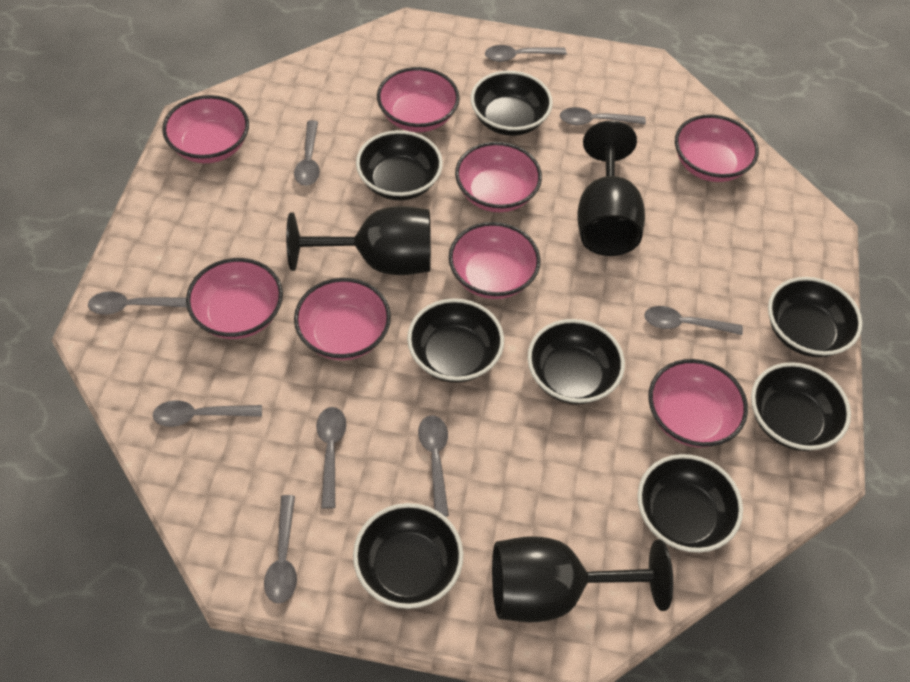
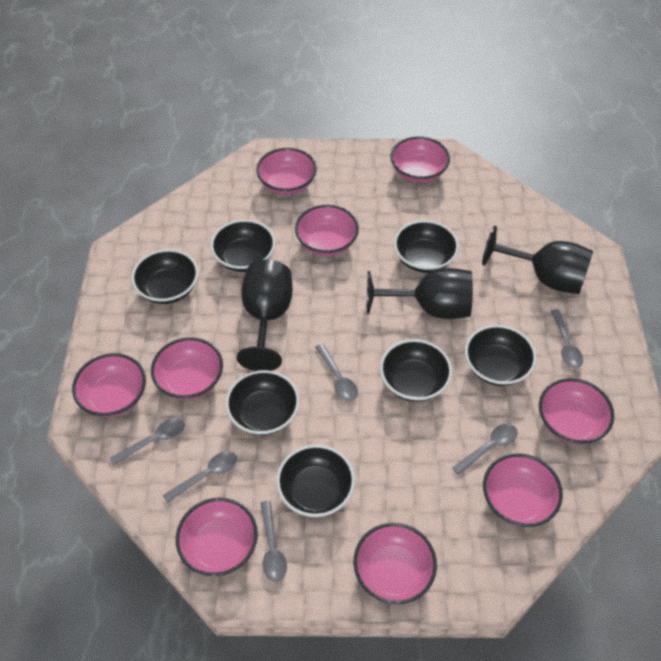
black bowl: 8 -> 7
grey spoon: 9 -> 6
pink bowl: 8 -> 9

